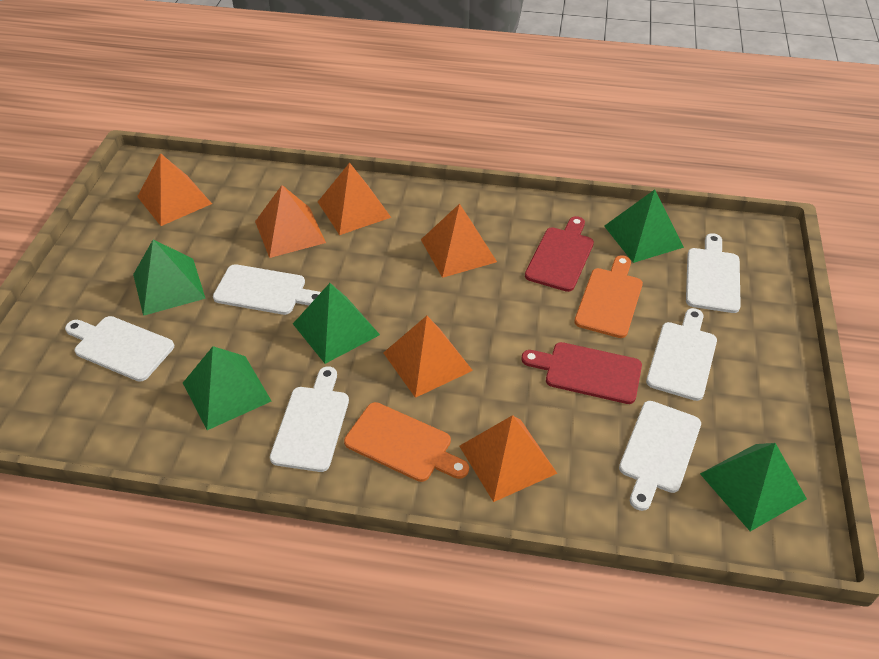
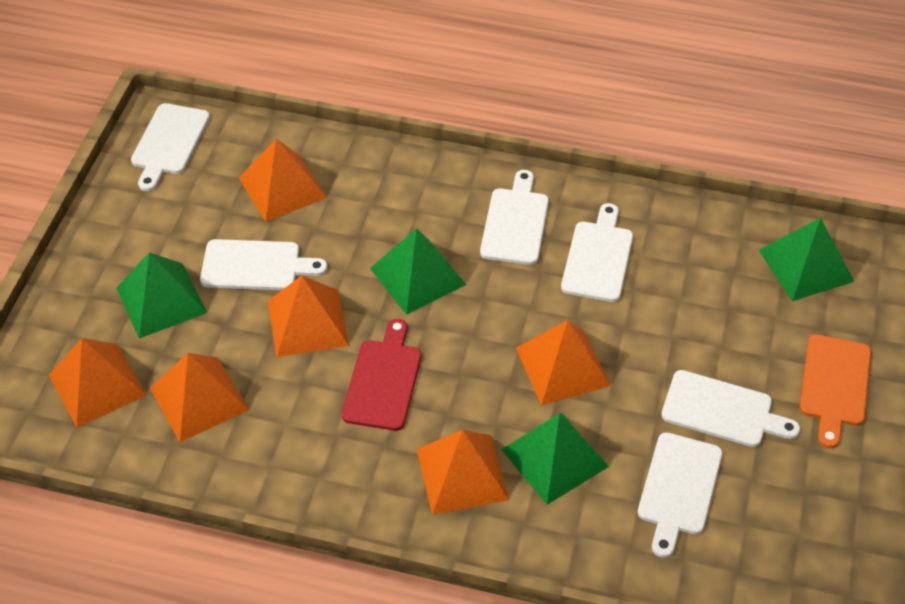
green pyramid: 5 -> 4
orange cutting board: 2 -> 1
red cutting board: 2 -> 1

